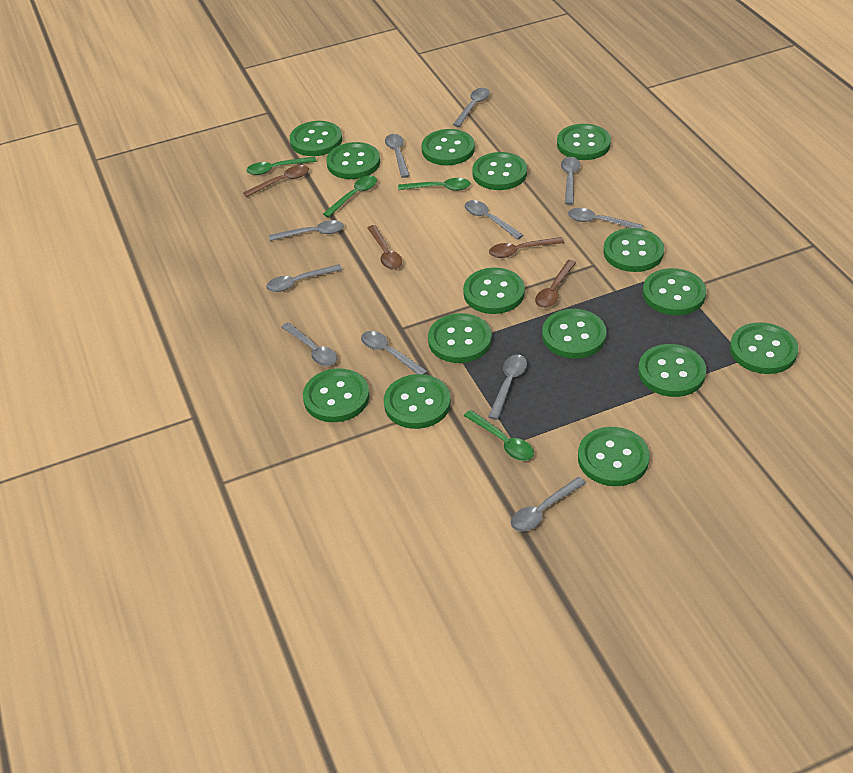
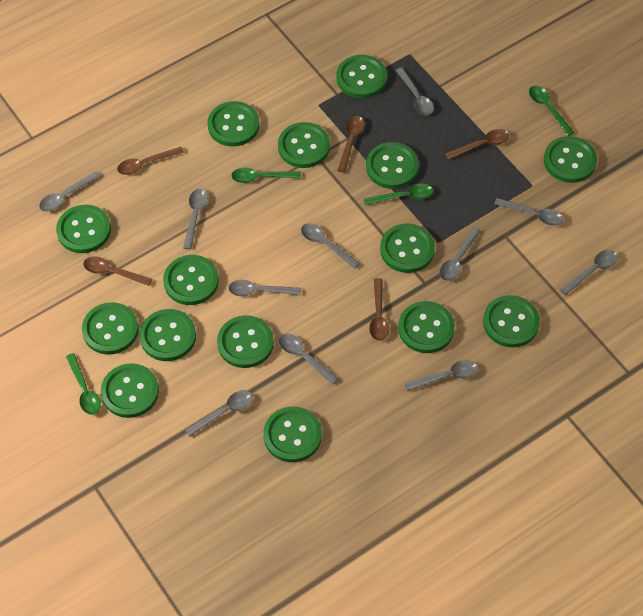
brown spoon: 4 -> 5

